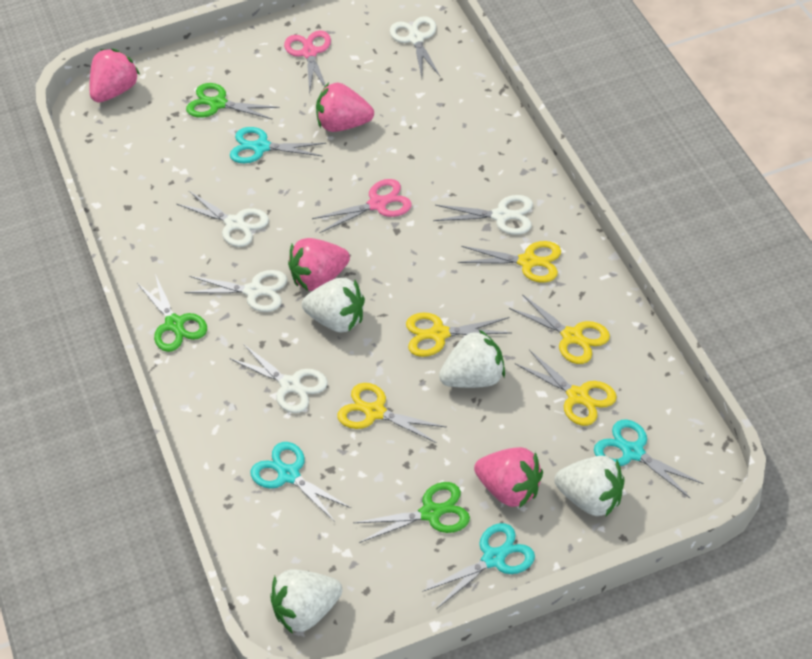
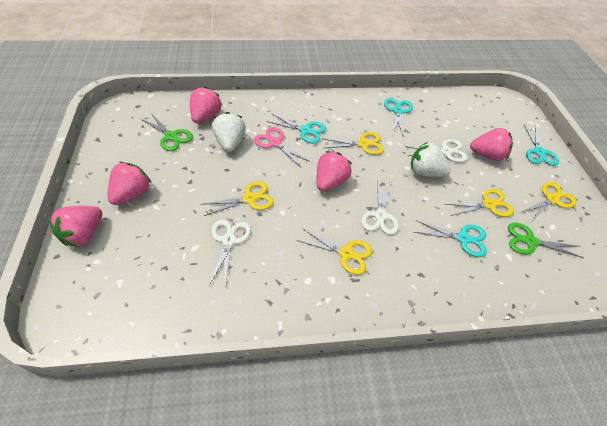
green scissors: 3 -> 2
pink scissors: 2 -> 1
pink strawberry: 4 -> 5
white scissors: 5 -> 3
white strawberry: 4 -> 2

